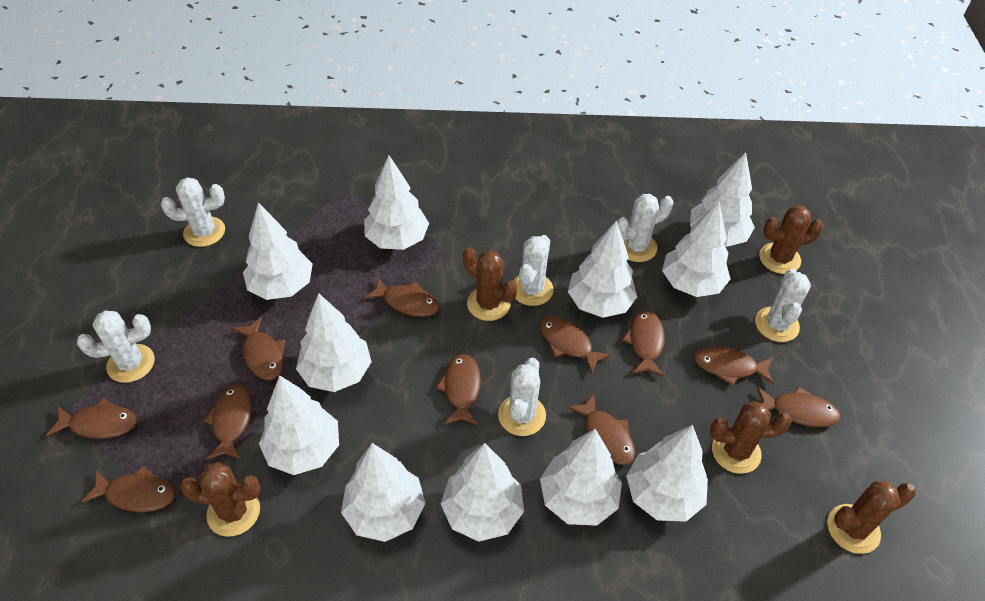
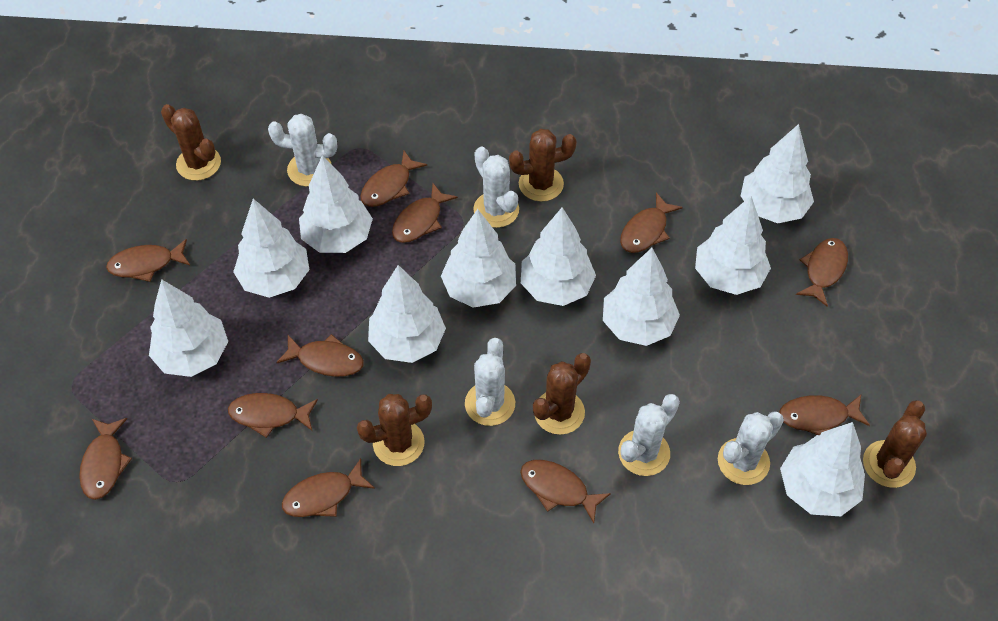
white cactus: 6 -> 5
white tree: 11 -> 10

